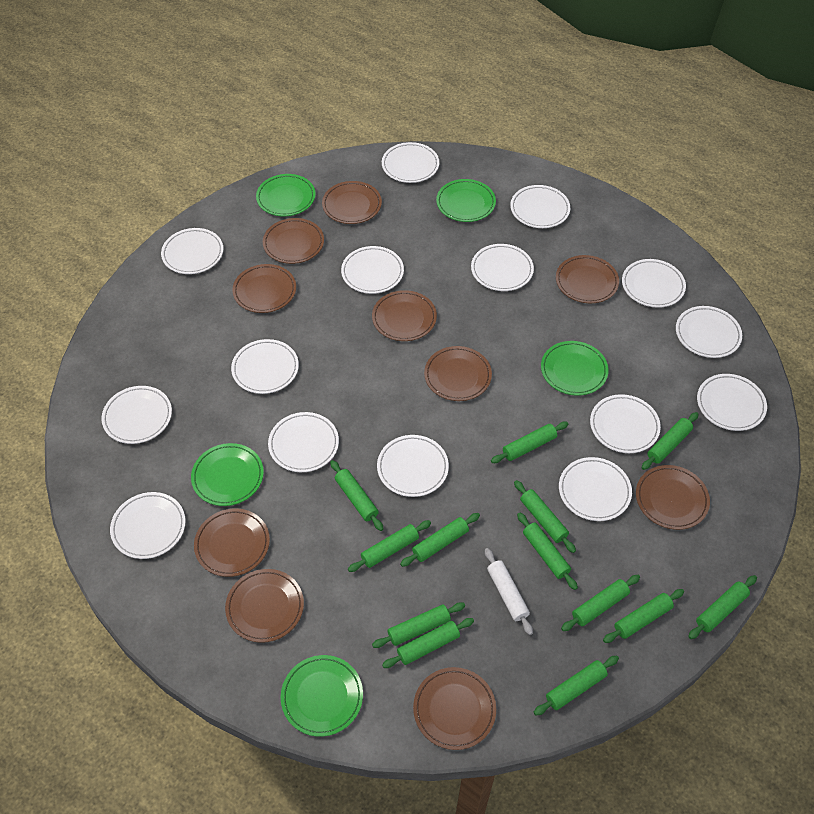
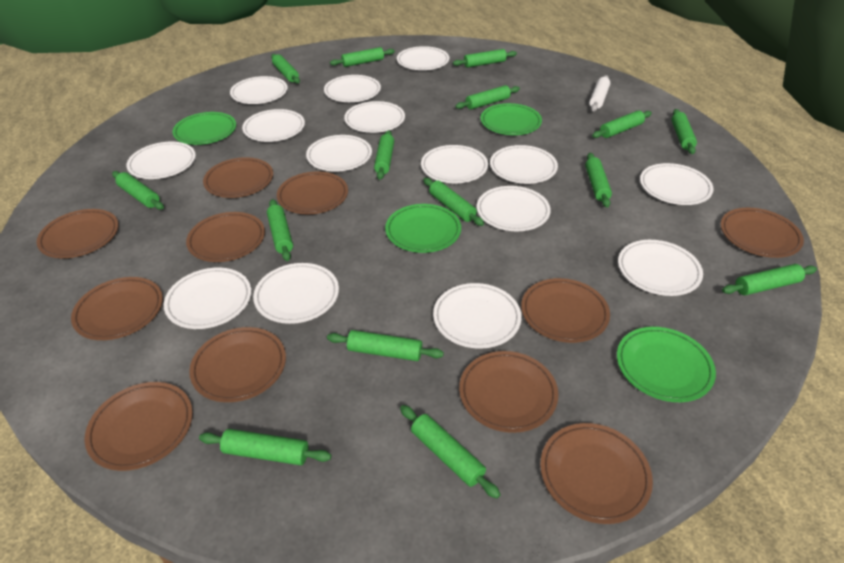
brown plate: 10 -> 11
green plate: 5 -> 4
green rolling pin: 13 -> 15

